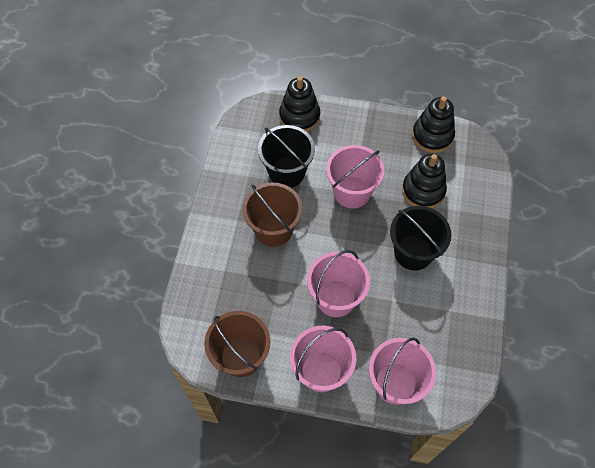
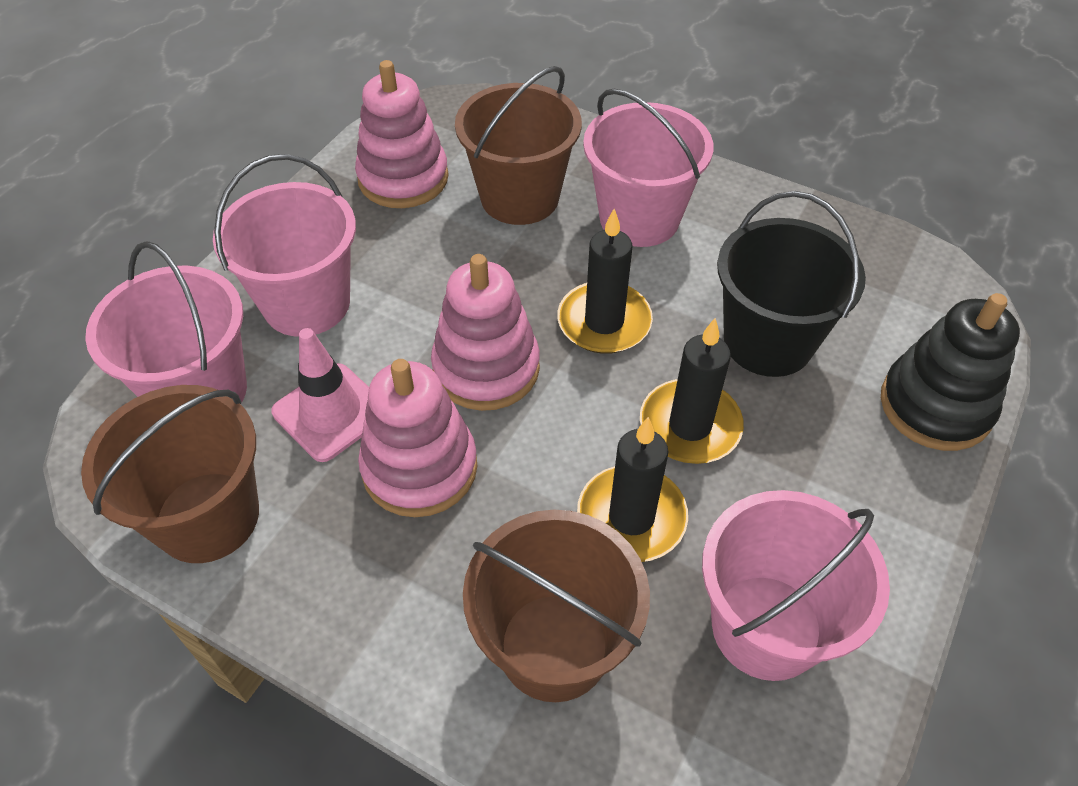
black bucket: 2 -> 1
black candle: 0 -> 3
black stacking toy: 3 -> 1
brown bucket: 2 -> 3
pink stacking toy: 0 -> 3
pink traffic cone: 0 -> 1

